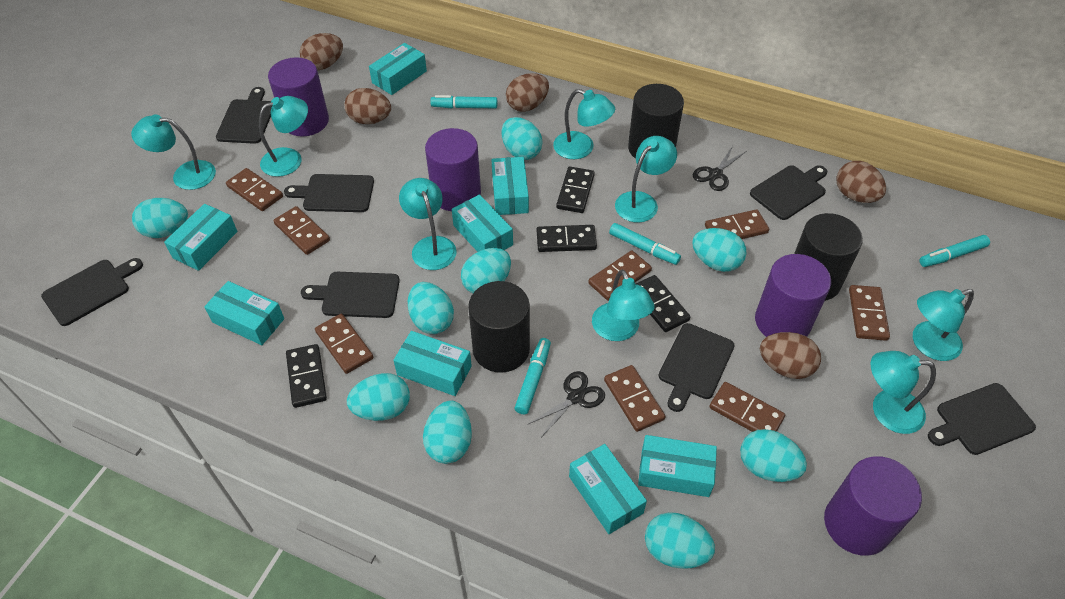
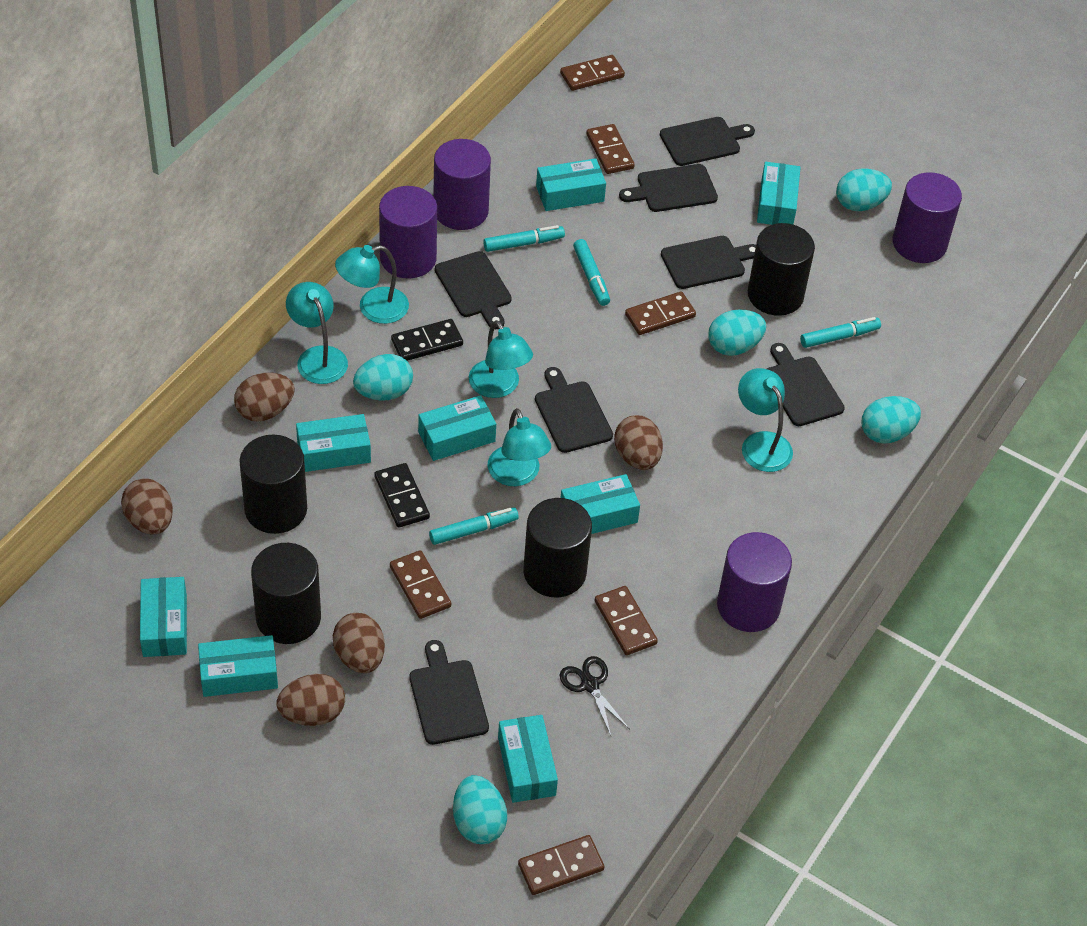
black cylinder: 3 -> 4
black domino: 4 -> 2
black scissors: 2 -> 1
brown domino: 8 -> 6
turquoise egg: 9 -> 5
turquoise lamp: 8 -> 5

